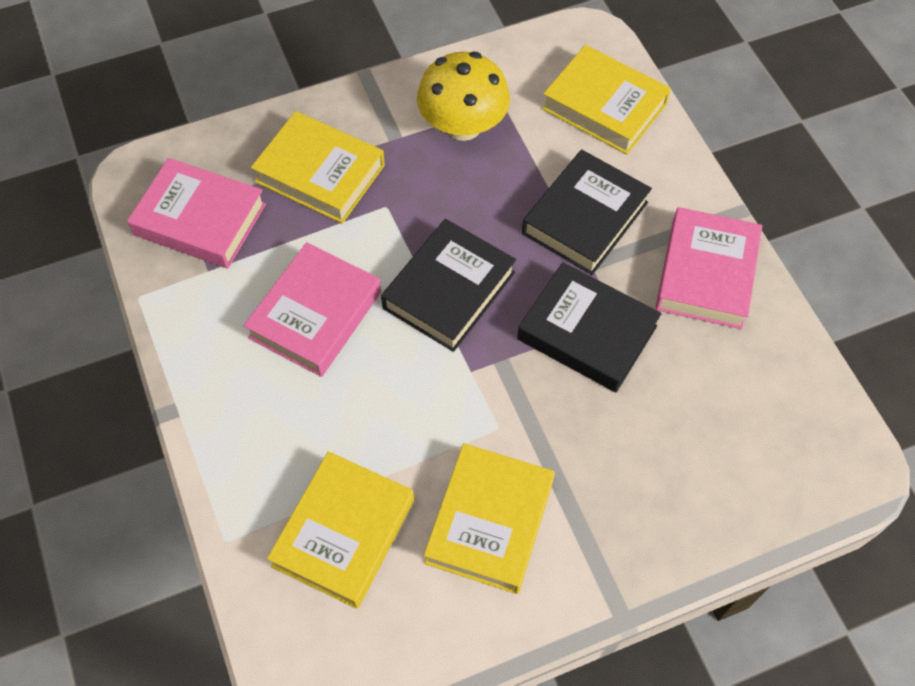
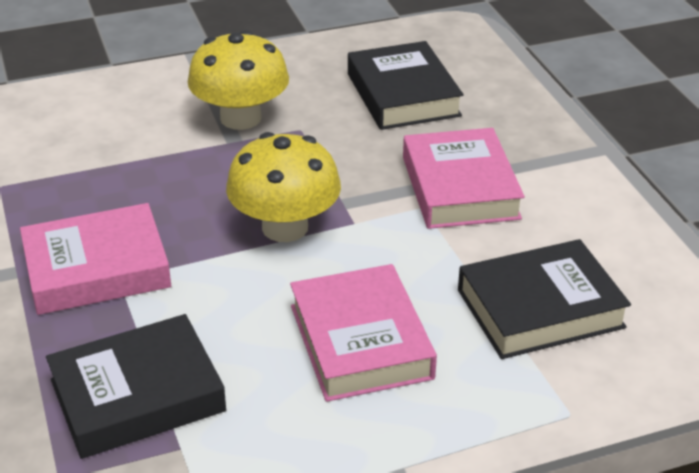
yellow book: 4 -> 0
yellow mushroom: 1 -> 2

